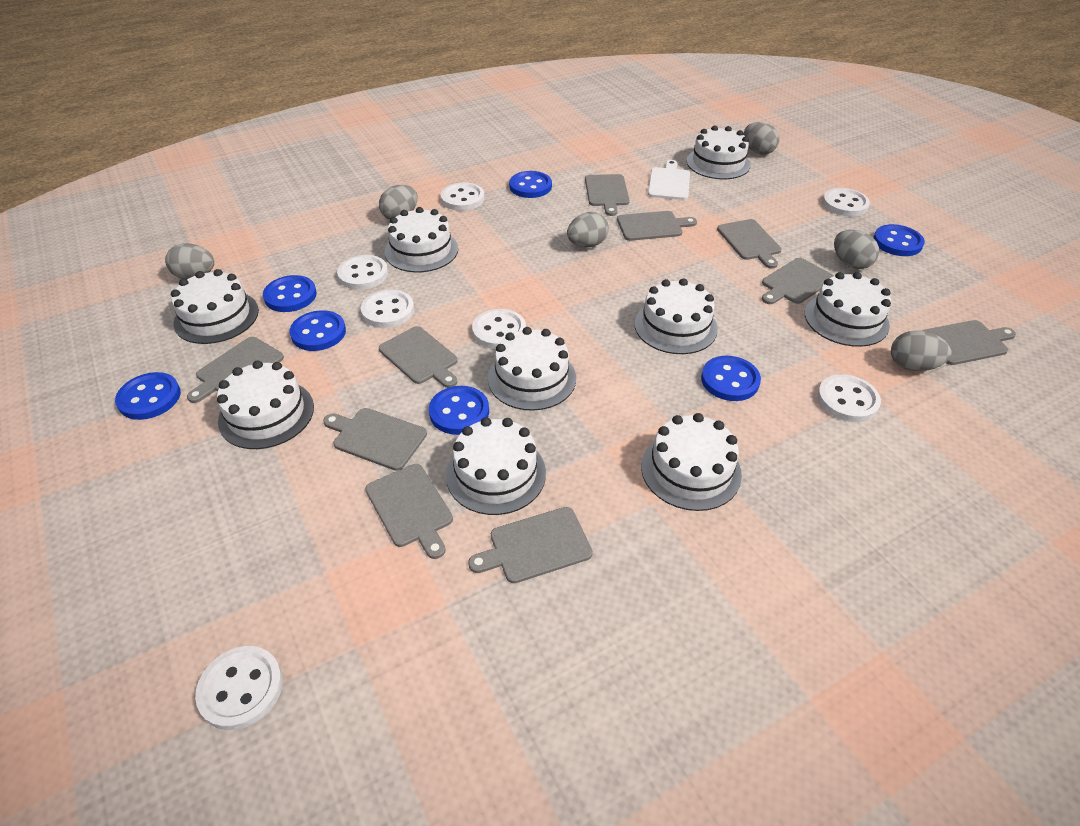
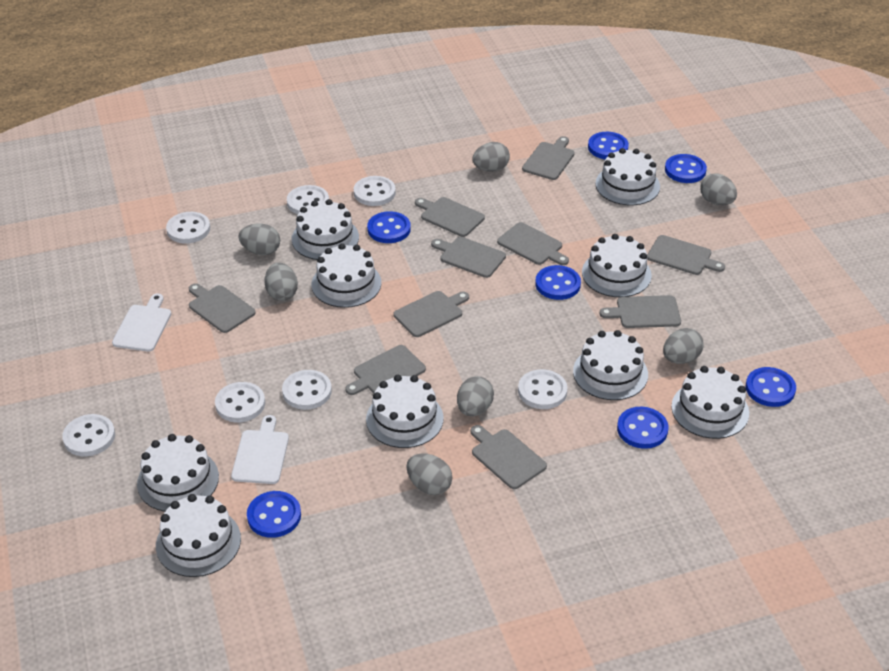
grey egg: 6 -> 7
white cutting board: 1 -> 2

